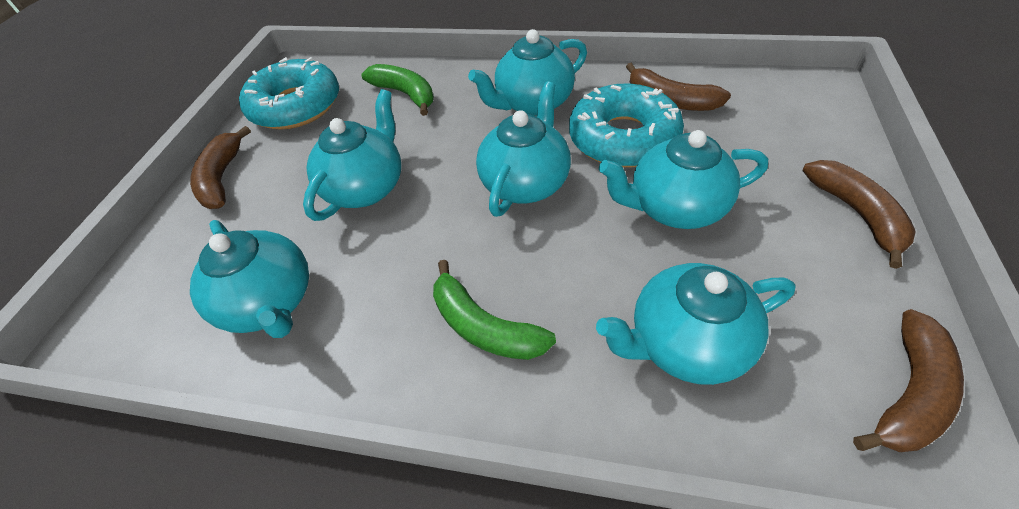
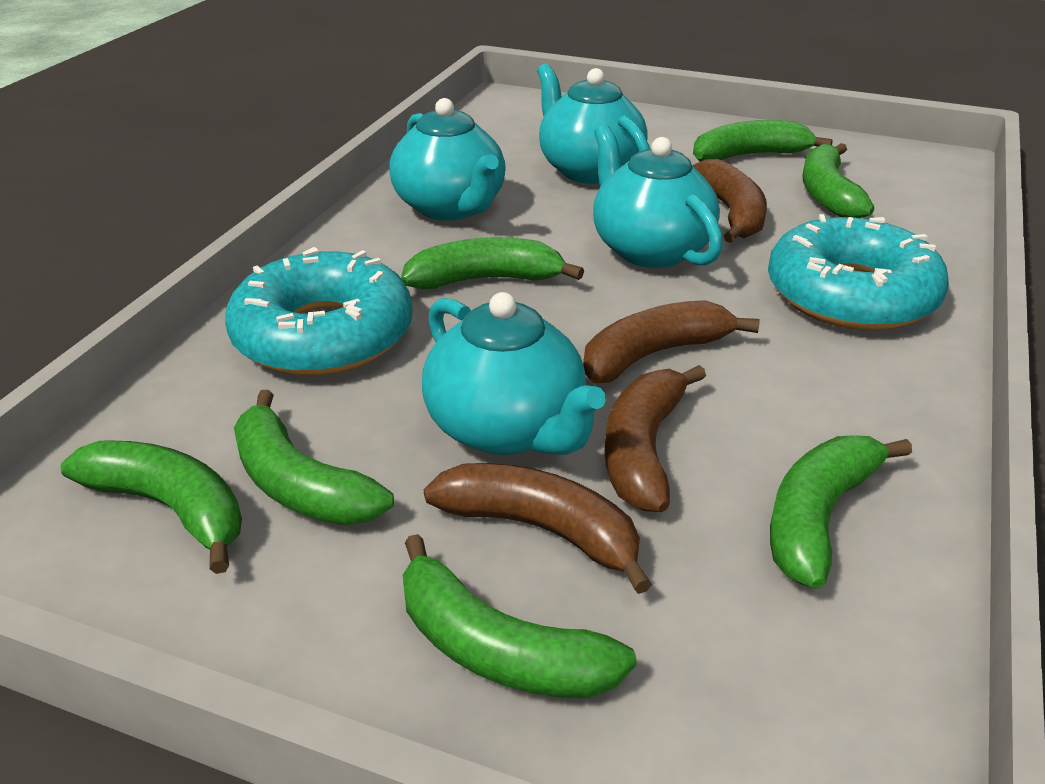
green banana: 2 -> 7
turquoise teapot: 6 -> 4

